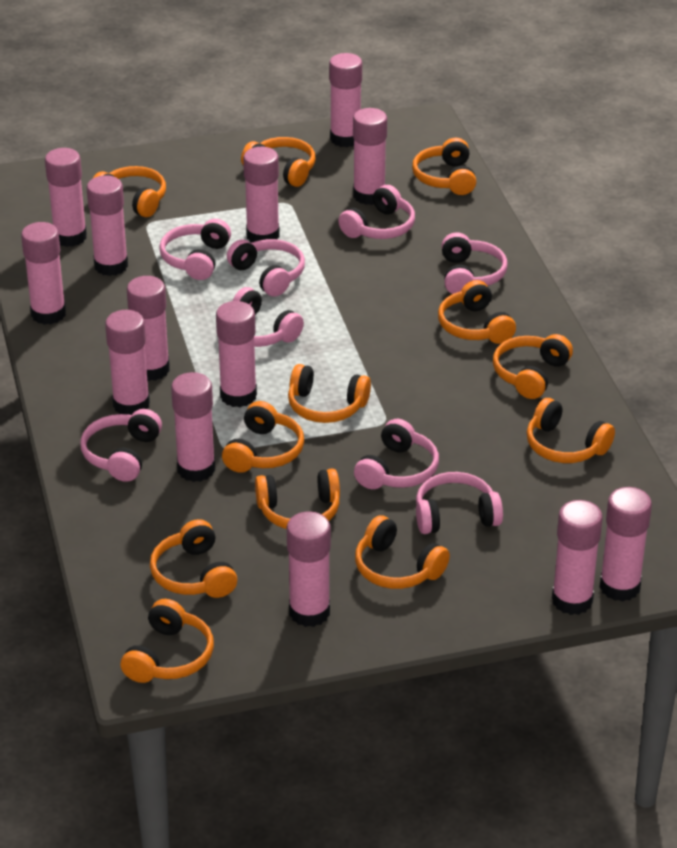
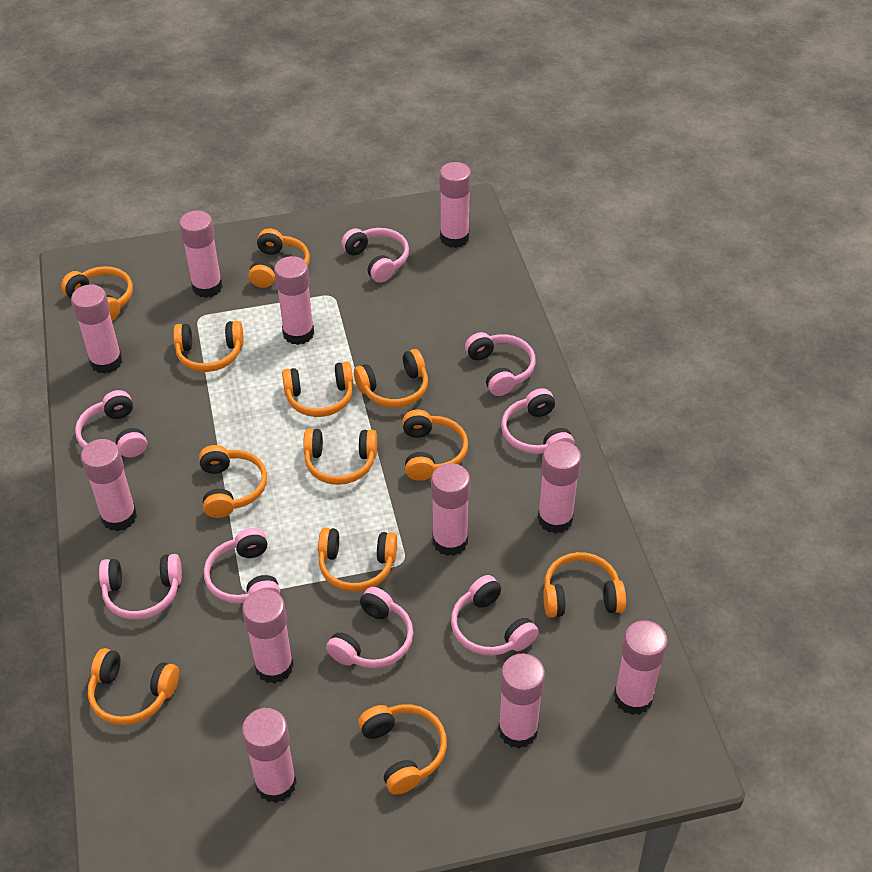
pink glue stick: 13 -> 11

